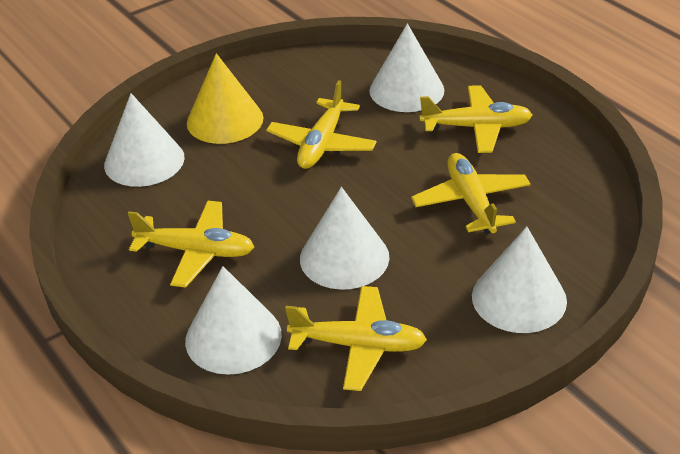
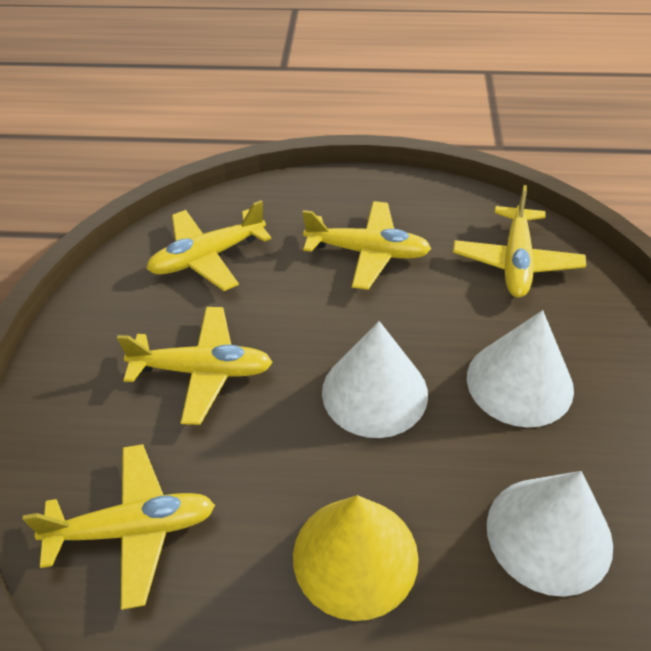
white cone: 5 -> 3

